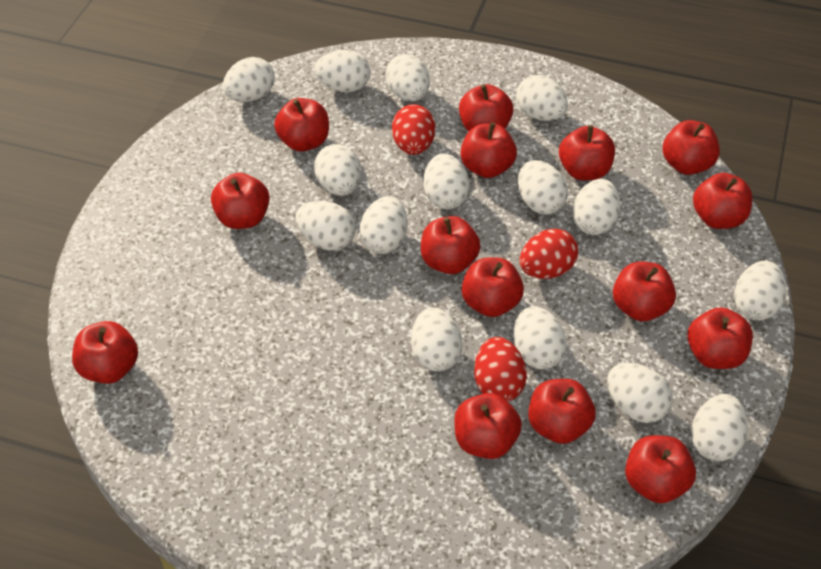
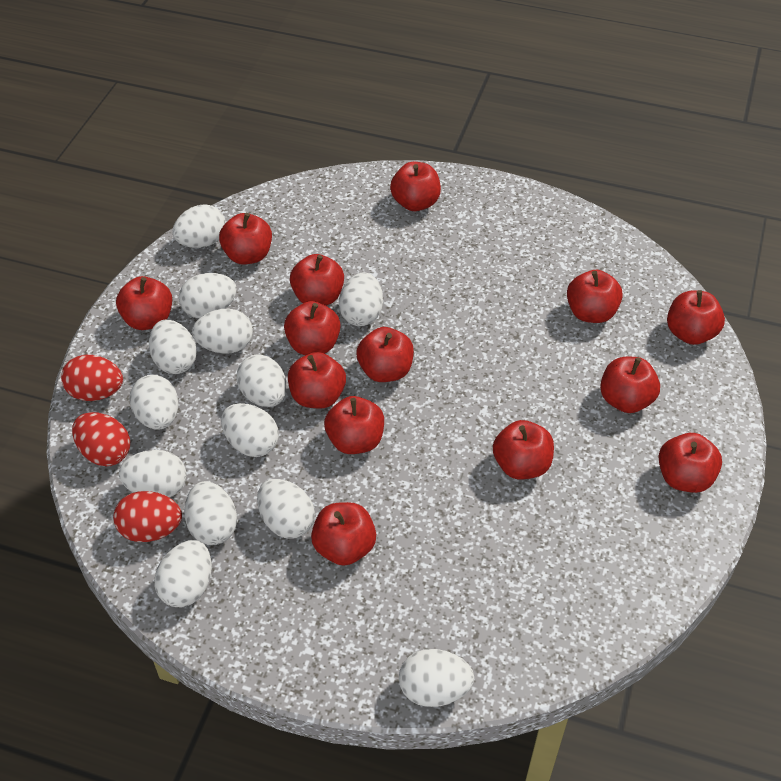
red apple: 15 -> 14
white egg: 15 -> 13

